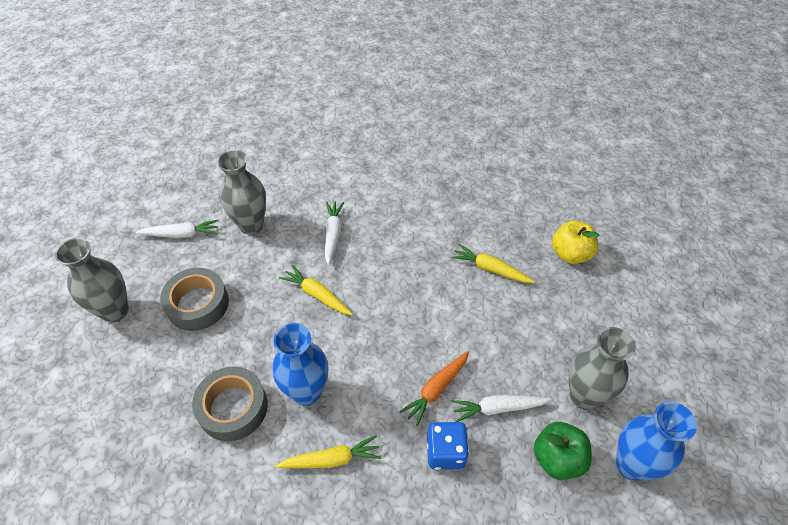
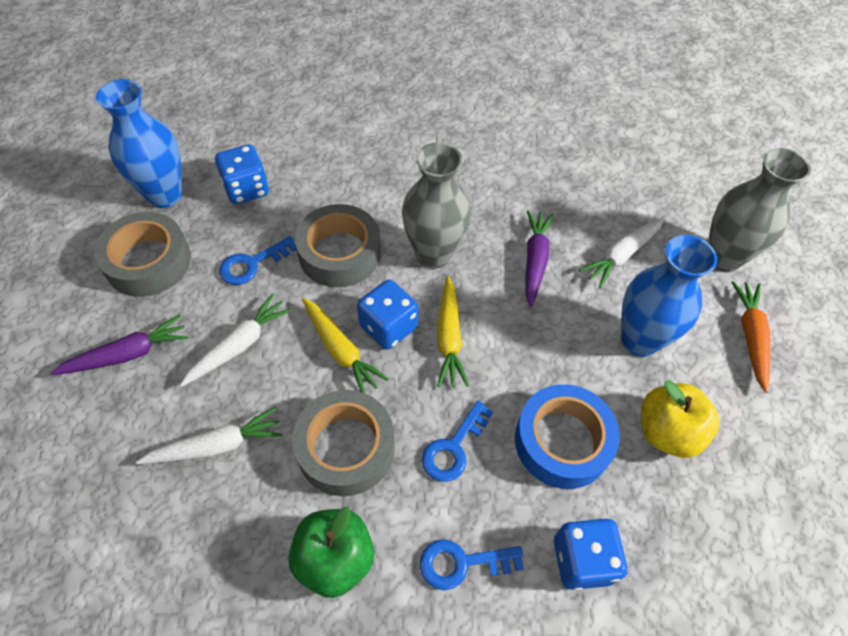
blue dice: 1 -> 3
blue key: 0 -> 3
blue tape: 0 -> 1
grey tape: 2 -> 3
grey vase: 3 -> 2
purple carrot: 0 -> 2
yellow carrot: 3 -> 2

